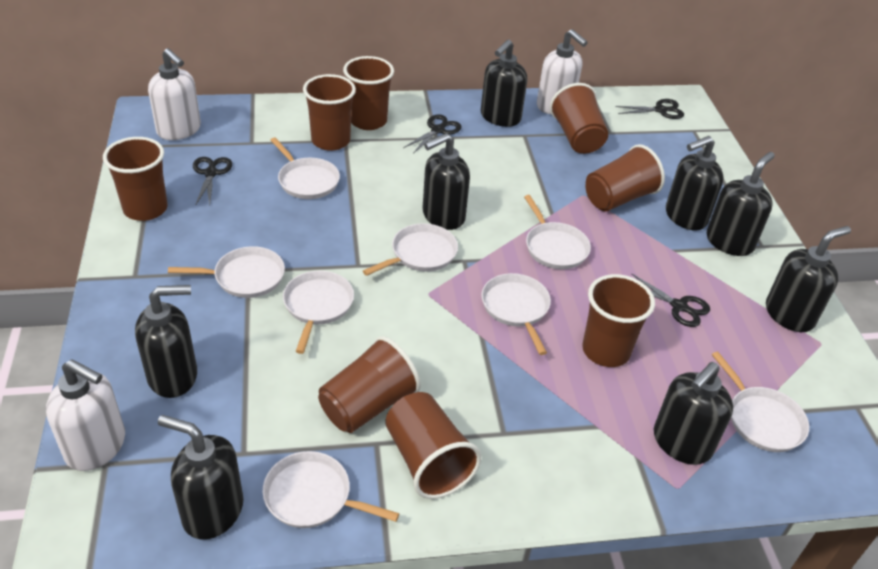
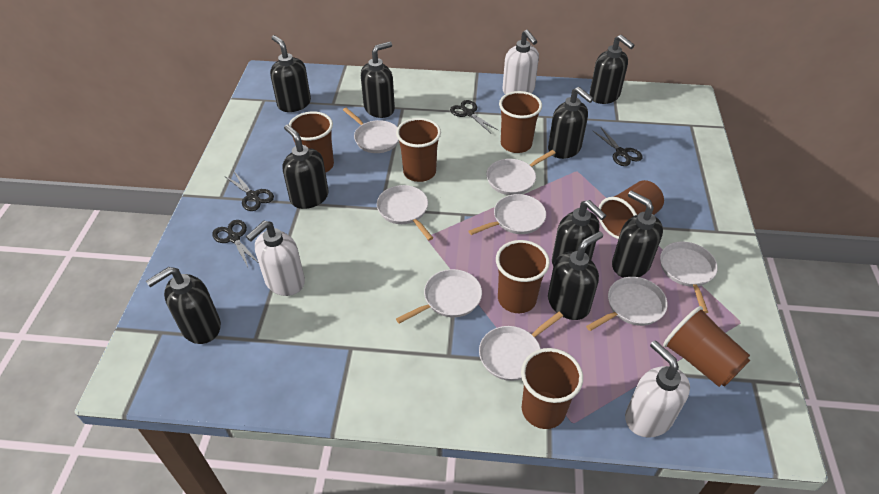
black soap dispenser: 8 -> 9
brown cup: 8 -> 7

